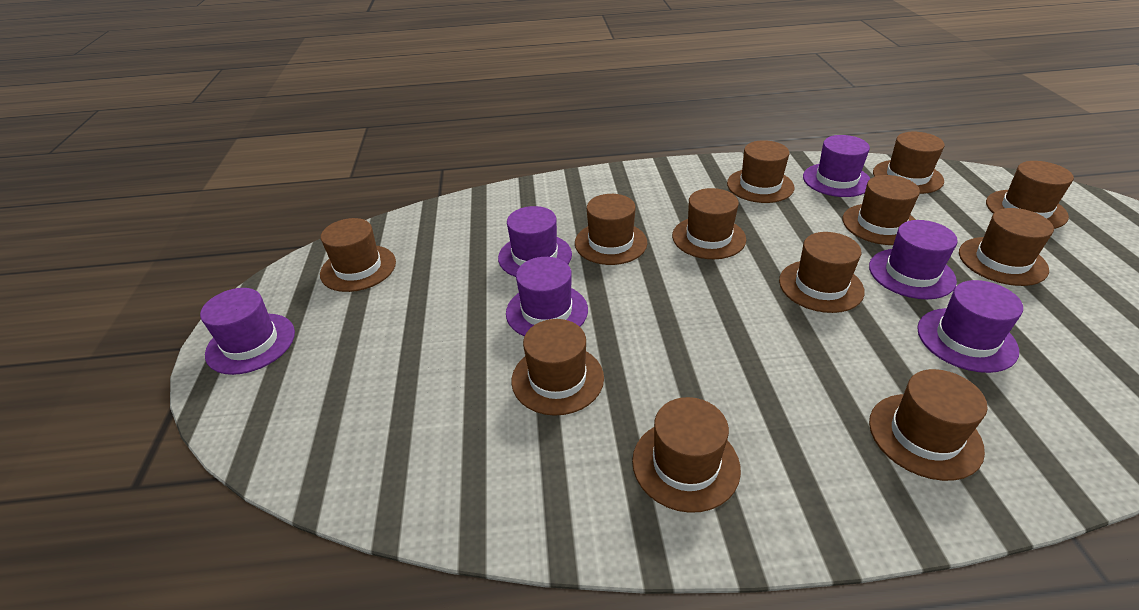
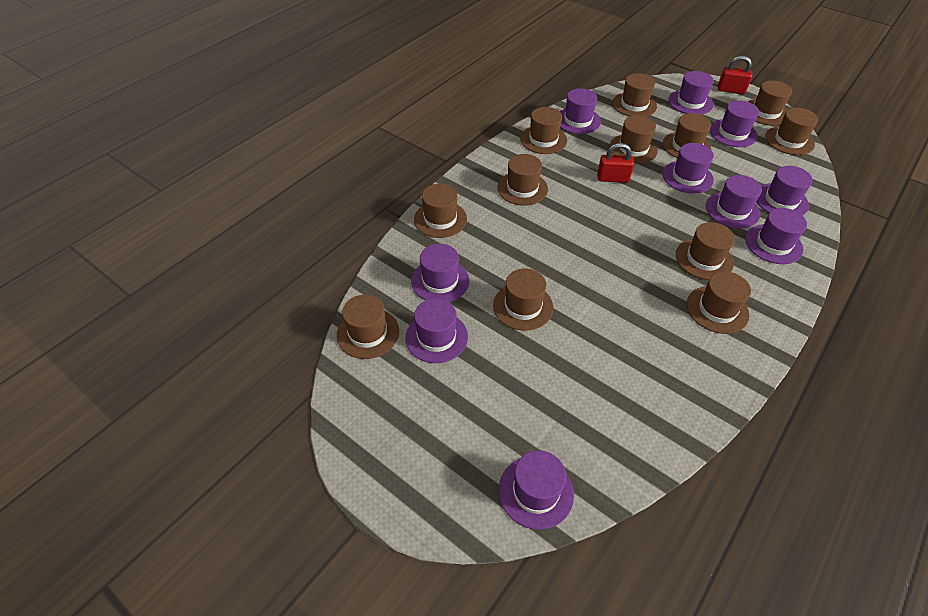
purple hat: 6 -> 10
red padlock: 0 -> 2

